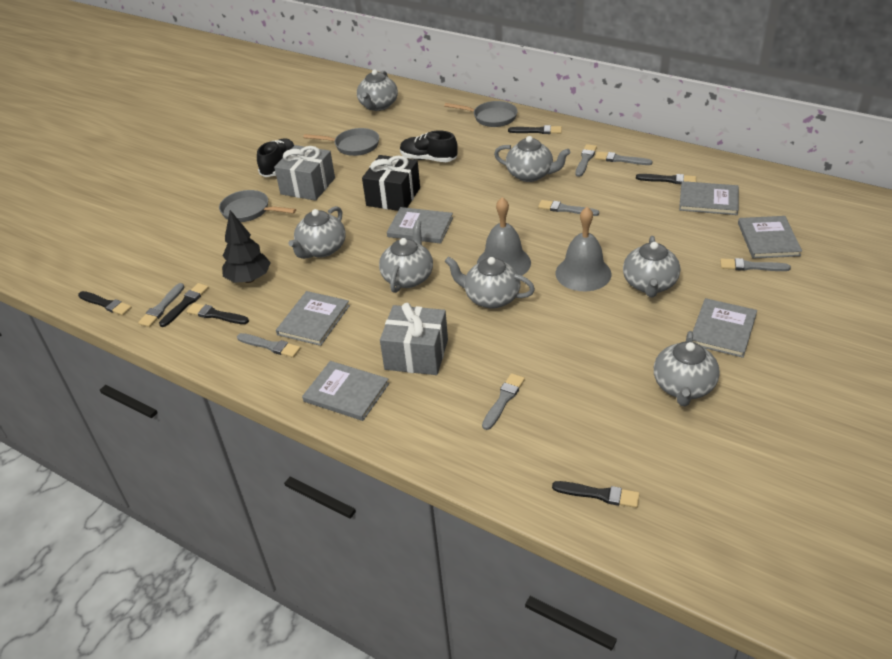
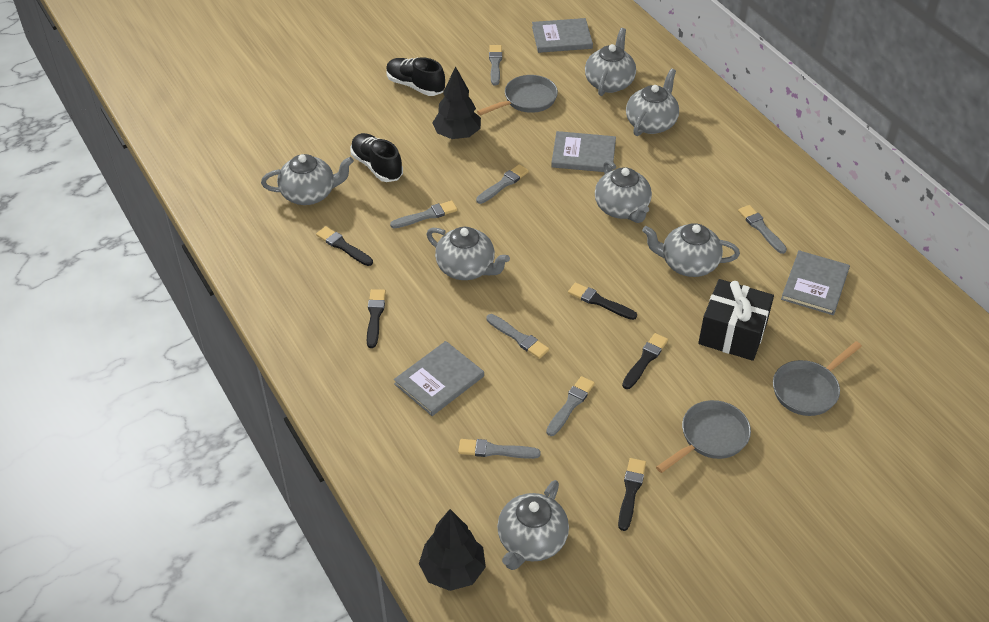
black brush: 6 -> 5
black tree: 1 -> 2
grey bell: 2 -> 0
grey book: 6 -> 4
grey gift: 2 -> 0

